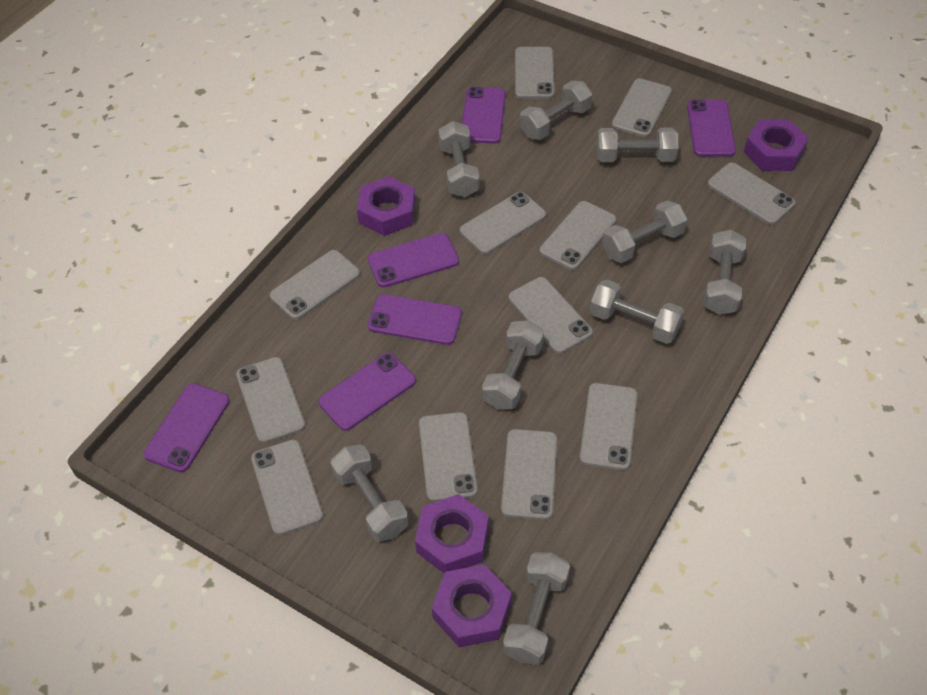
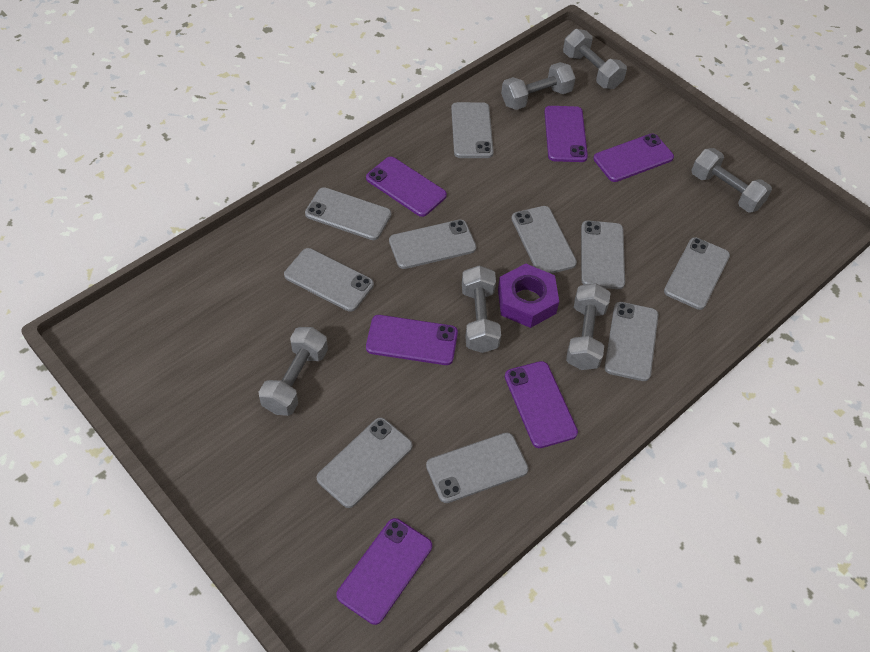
grey dumbbell: 9 -> 6
grey phone: 12 -> 10
purple nut: 4 -> 1

